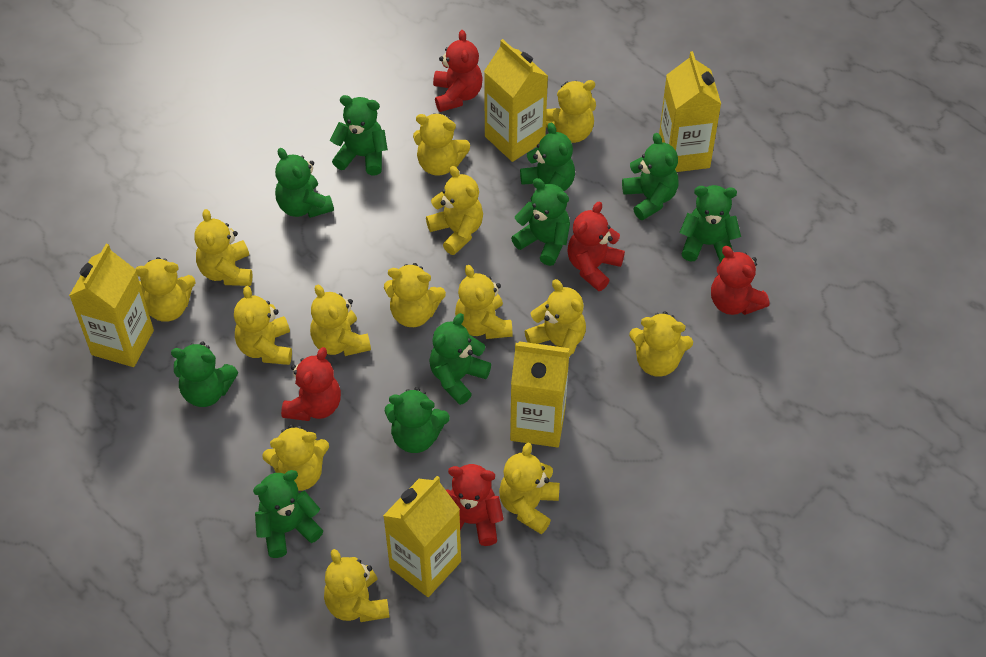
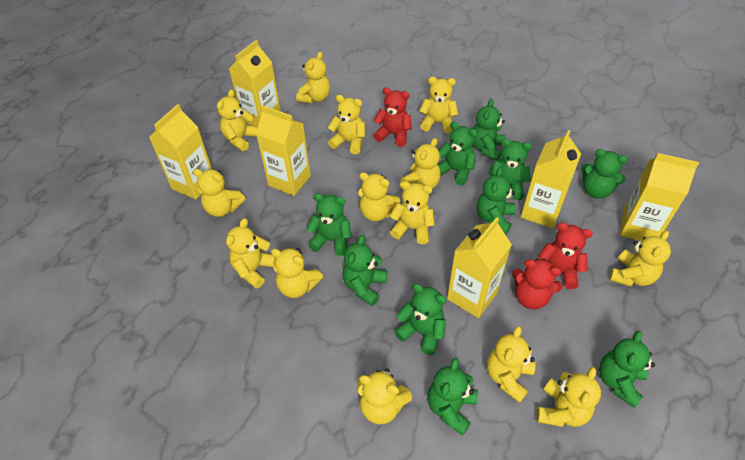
red teddy bear: 5 -> 3
yellow carton: 5 -> 6

